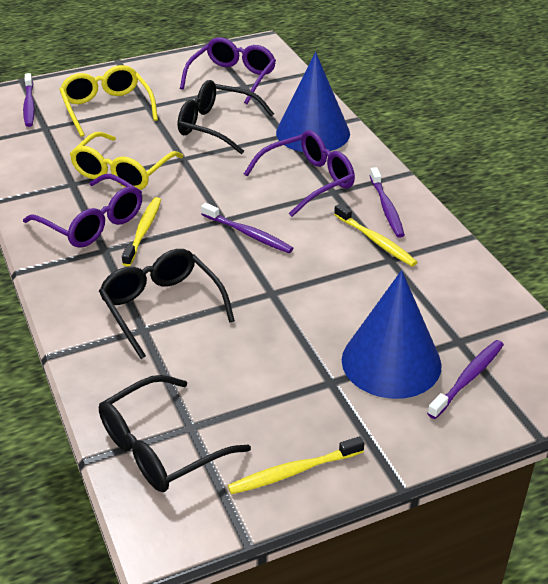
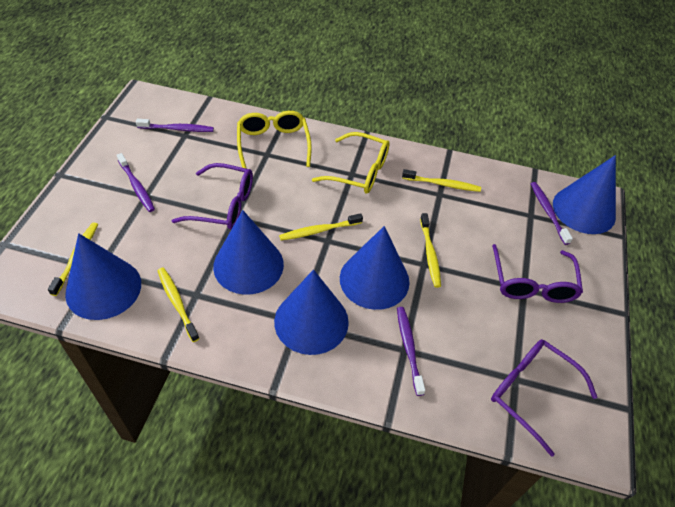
black glasses: 3 -> 0
blue cone: 2 -> 5
yellow toothbrush: 3 -> 5

